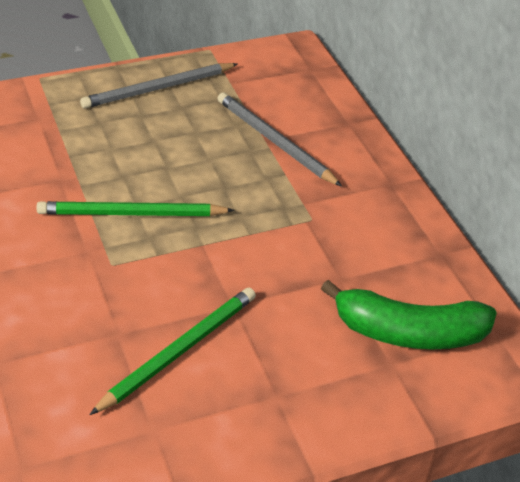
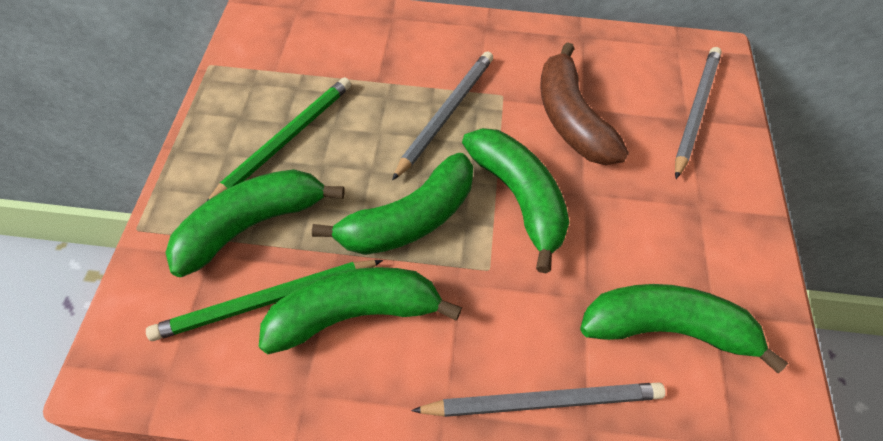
brown banana: 0 -> 1
green banana: 1 -> 5
grey pencil: 2 -> 3

